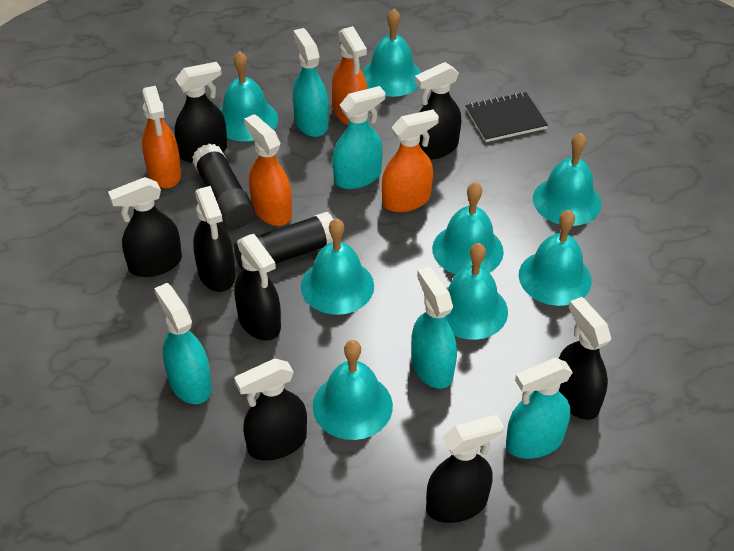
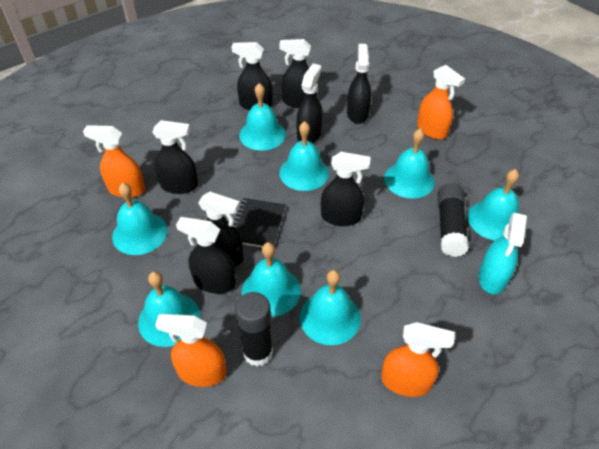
turquoise spray bottle: 5 -> 1

